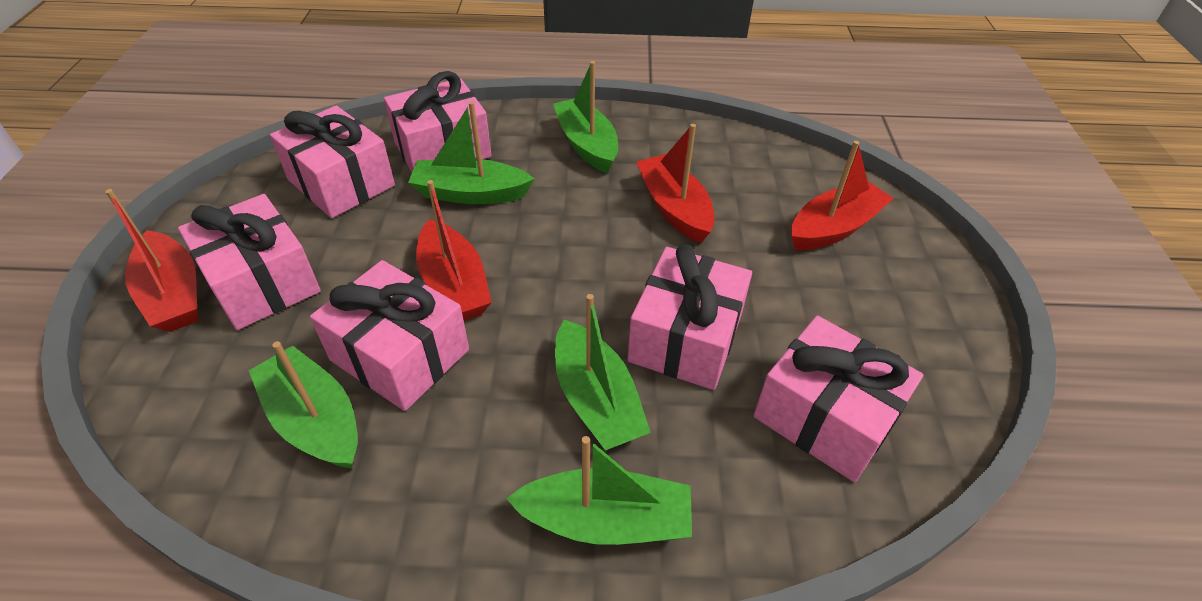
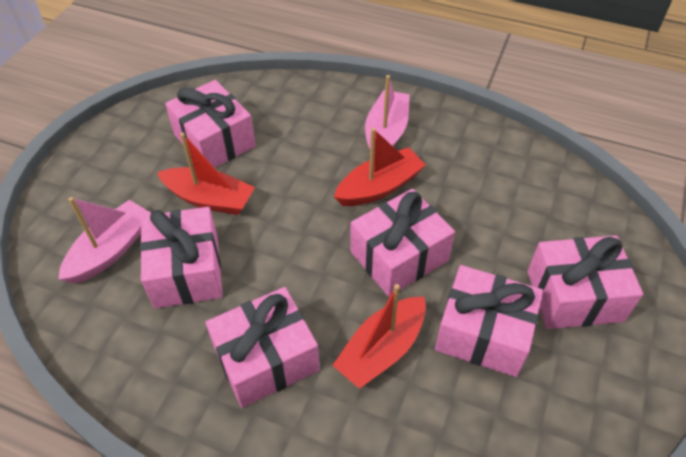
green boat: 5 -> 0
pink boat: 0 -> 2
red boat: 4 -> 3

